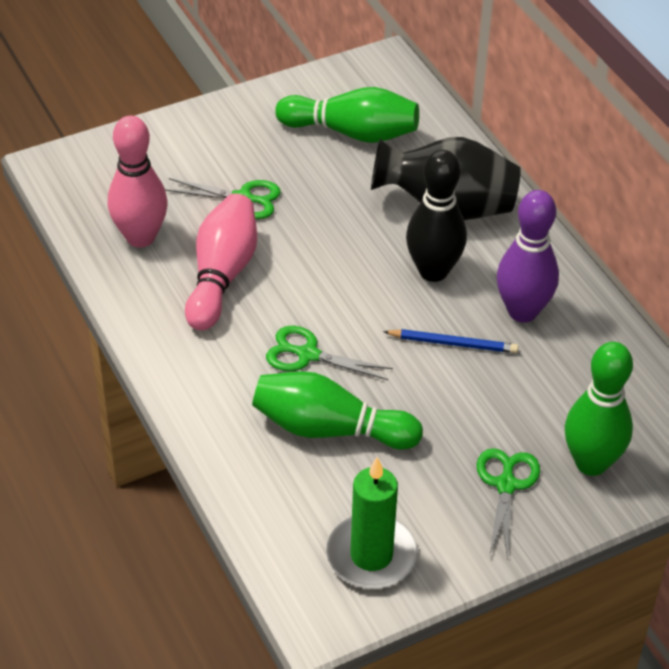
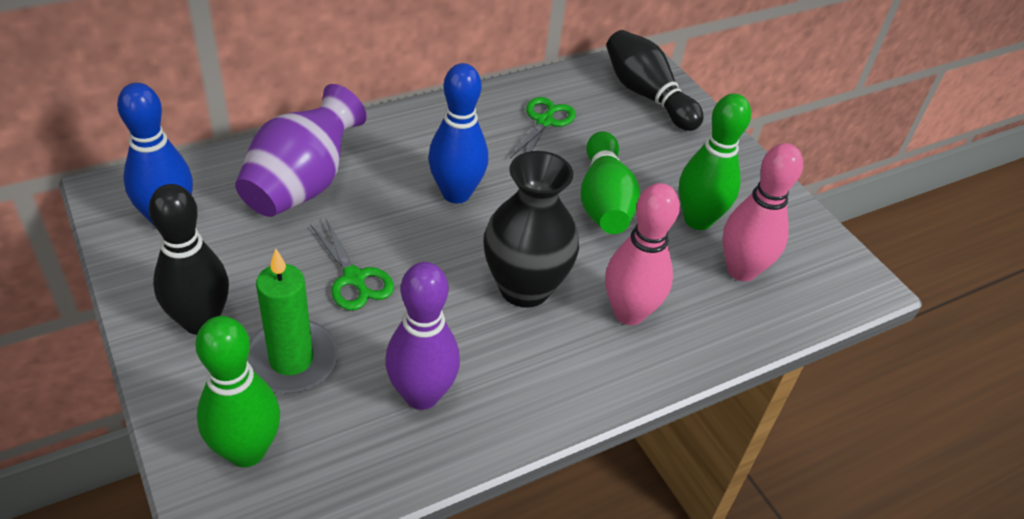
black bowling pin: 1 -> 2
blue bowling pin: 0 -> 2
blue pencil: 1 -> 0
green scissors: 3 -> 2
purple vase: 0 -> 1

